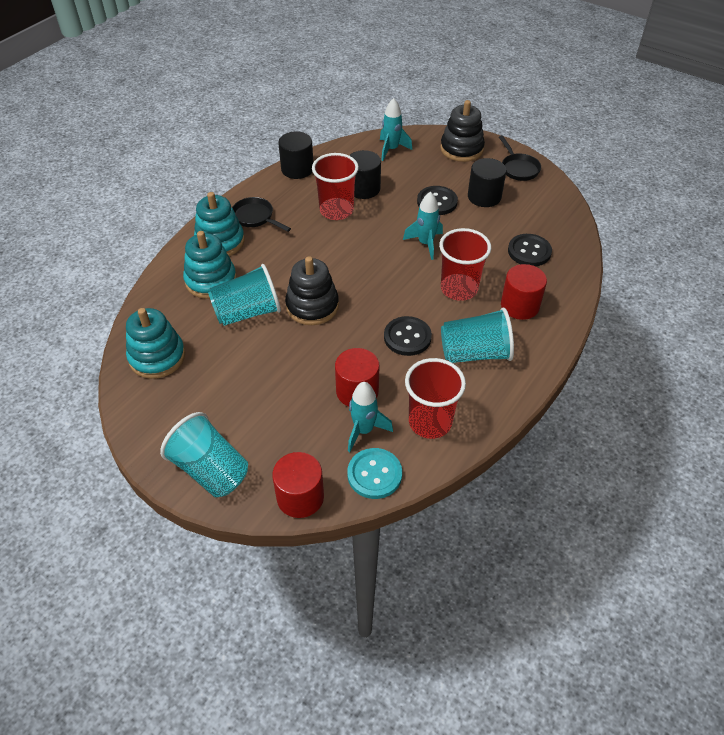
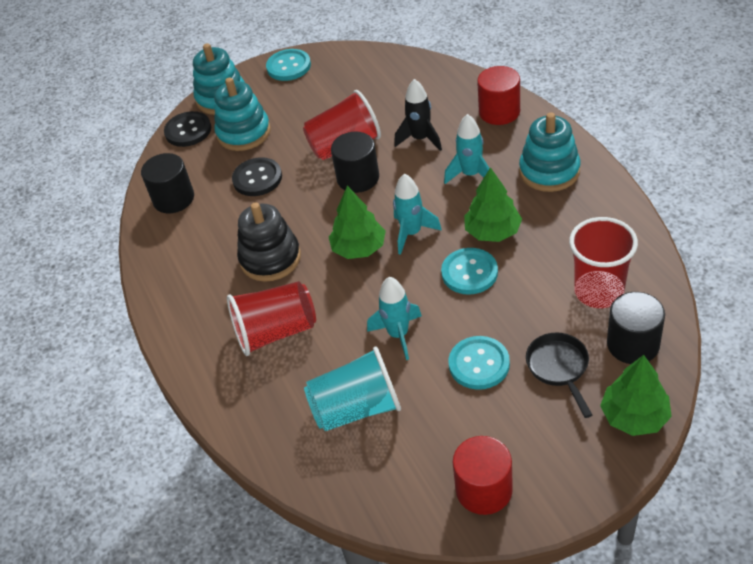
black button: 3 -> 2
black pan: 2 -> 1
black rocket: 0 -> 1
black stacking toy: 2 -> 1
green tree: 0 -> 3
red cylinder: 3 -> 2
turquoise button: 1 -> 3
turquoise cup: 3 -> 1

